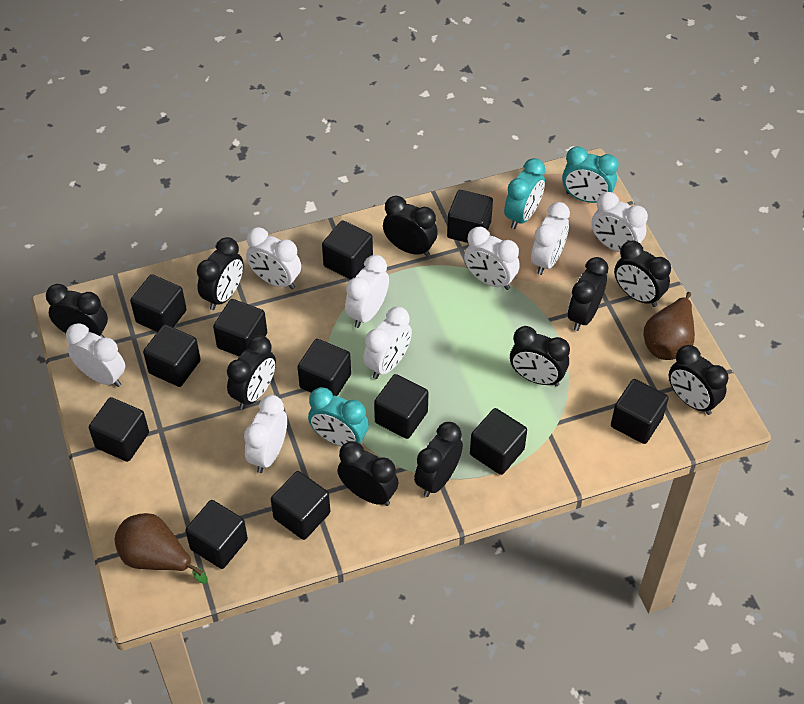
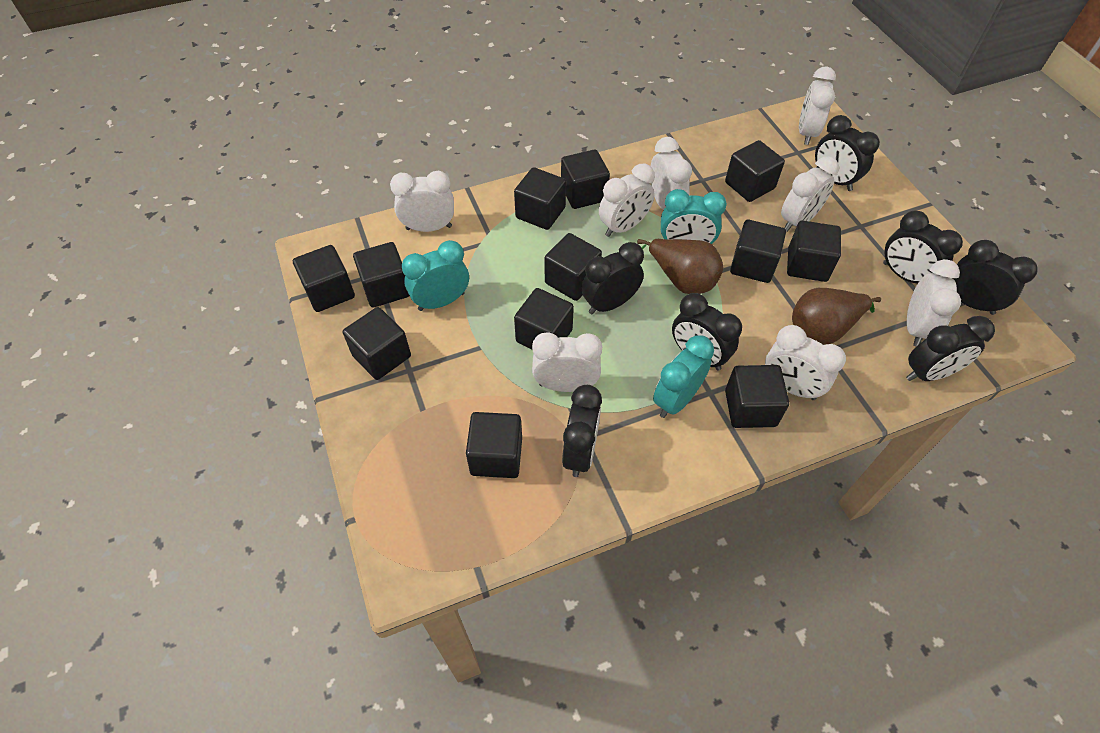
black clock: 10 -> 7

